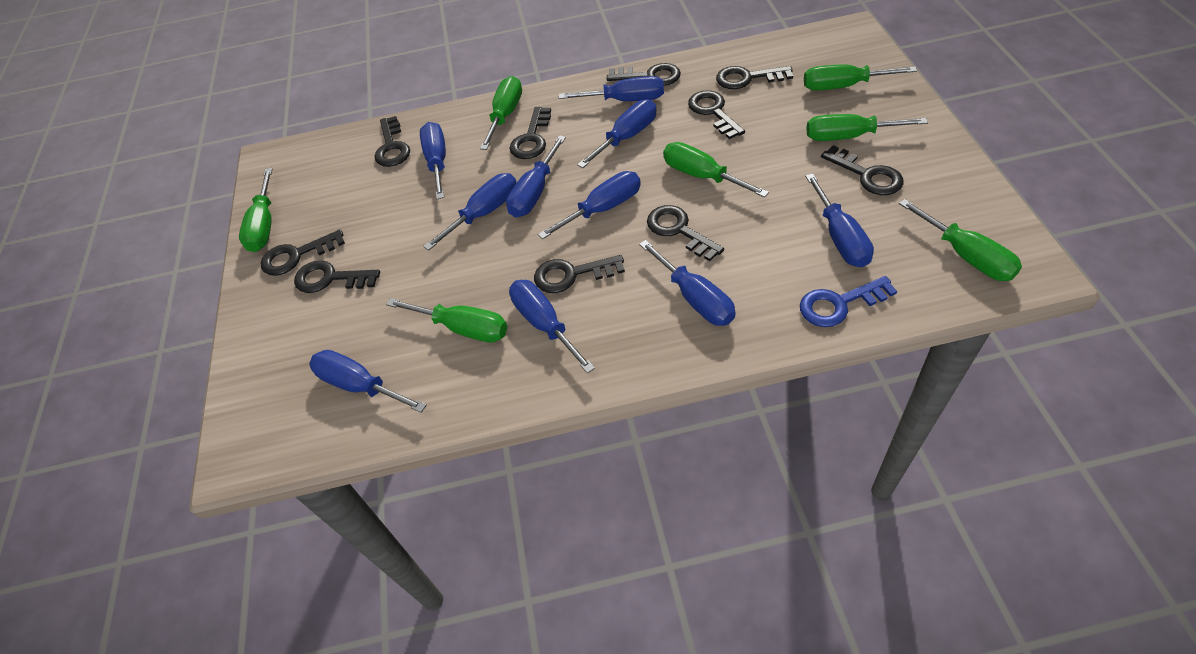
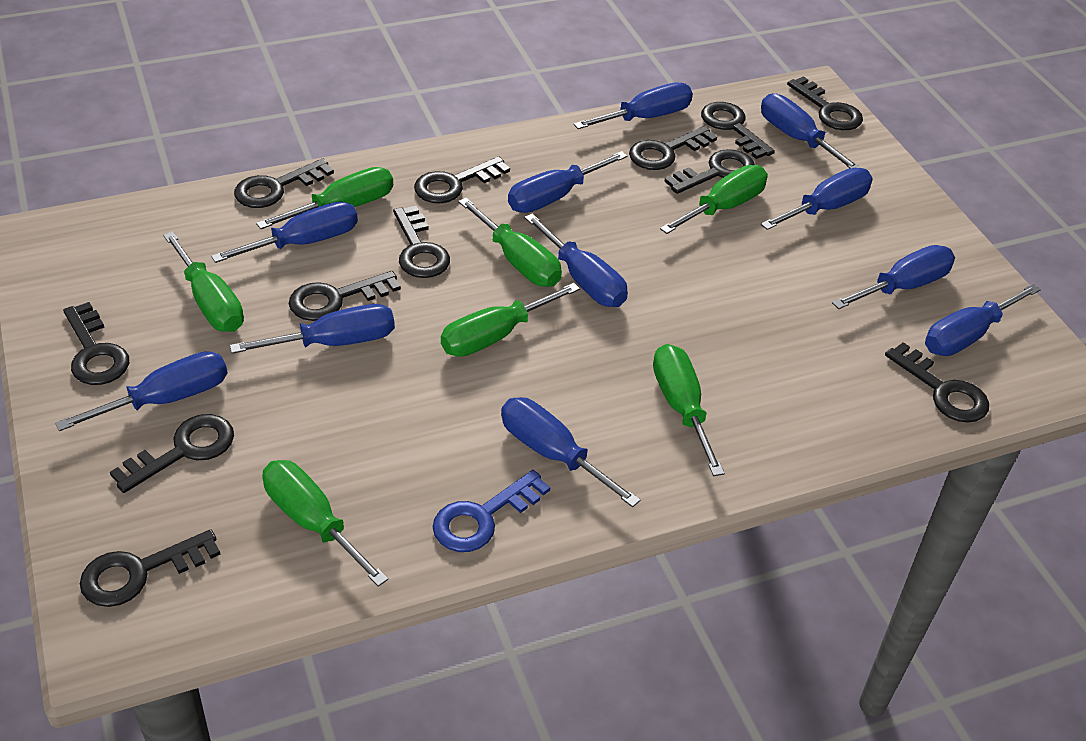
black key: 10 -> 12
blue screwdriver: 10 -> 11

